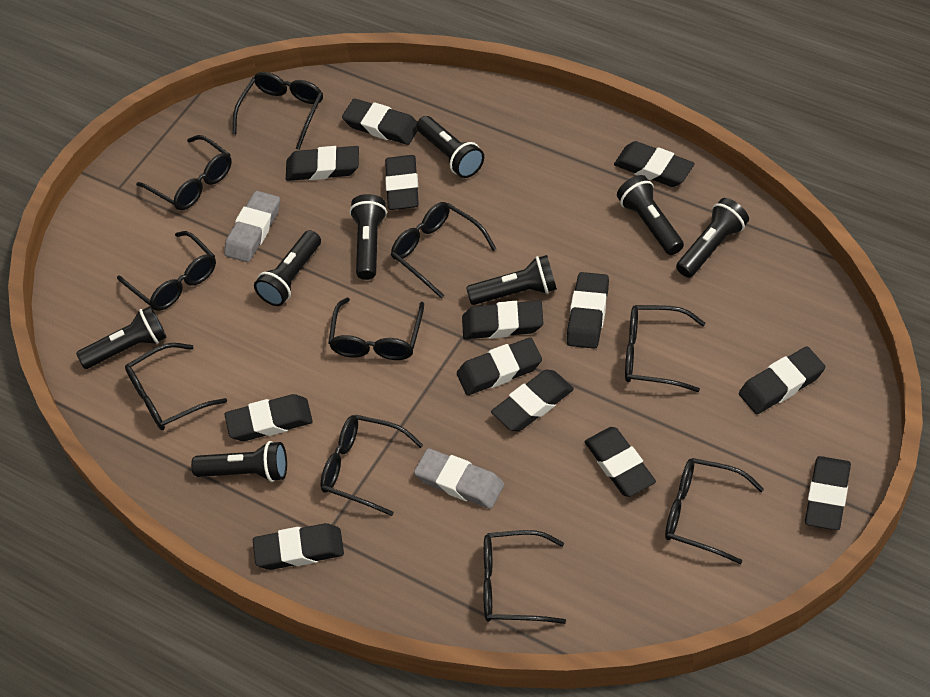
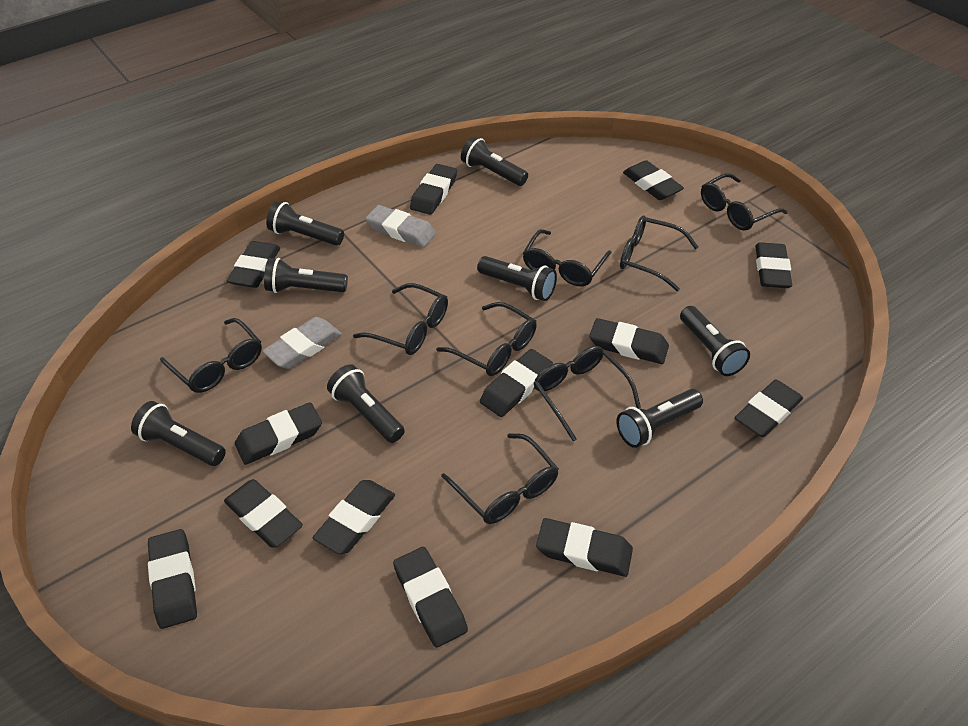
black glasses: 10 -> 8

